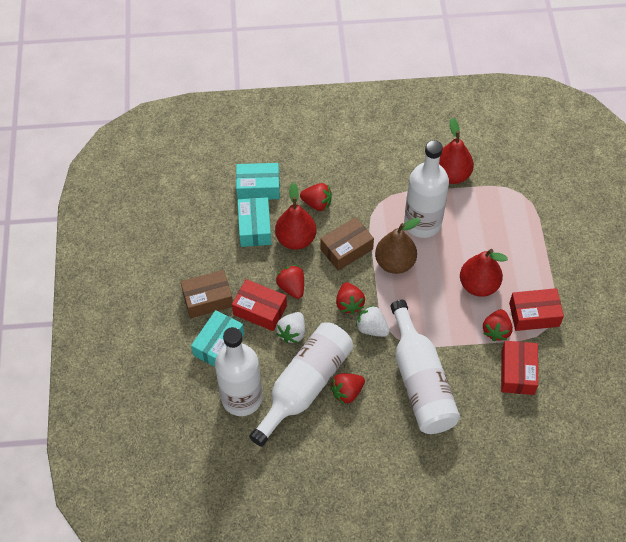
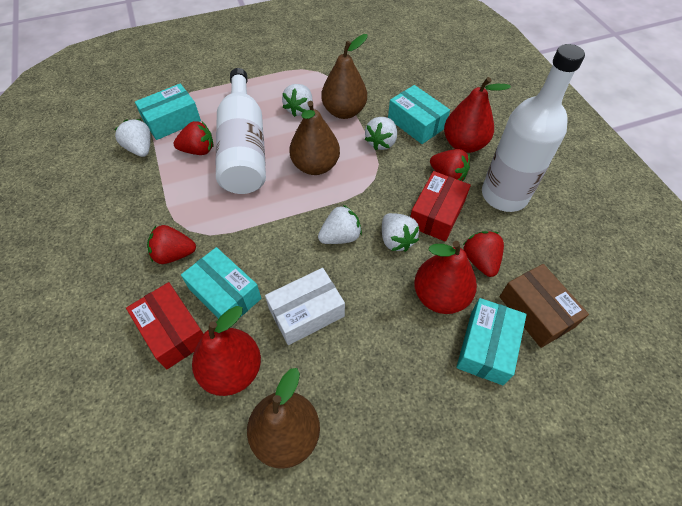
brown box: 2 -> 1
brown pear: 1 -> 3
red box: 3 -> 2
red strawberry: 5 -> 4
turquoise box: 3 -> 4
white bottle: 4 -> 2
white box: 0 -> 1
white strawberry: 2 -> 5

